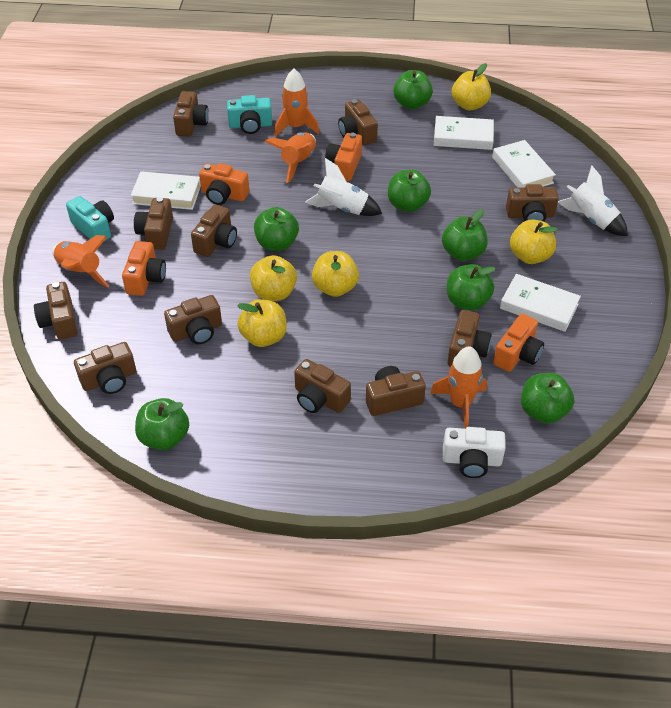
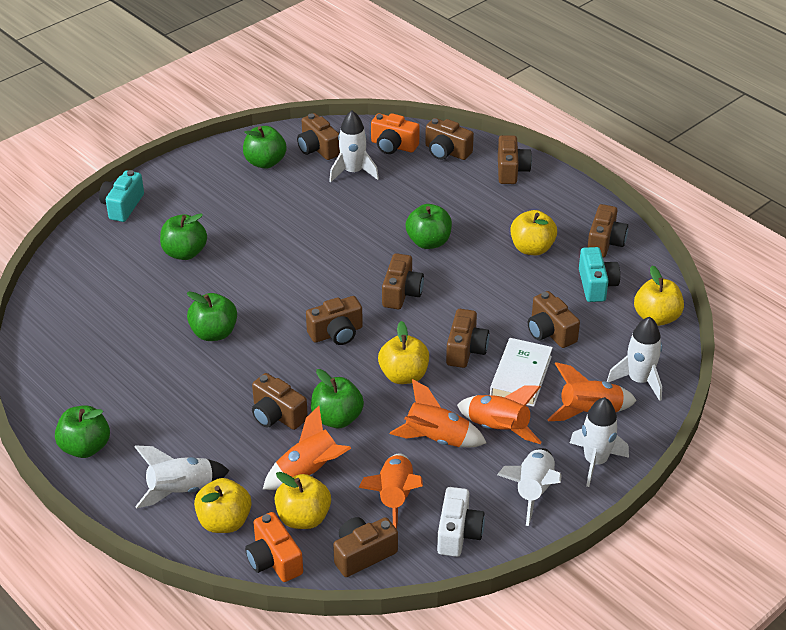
brown camera: 11 -> 10
green apple: 7 -> 6
orange camera: 4 -> 2
orange rocket: 4 -> 5
white book: 4 -> 1
white rocket: 2 -> 5

